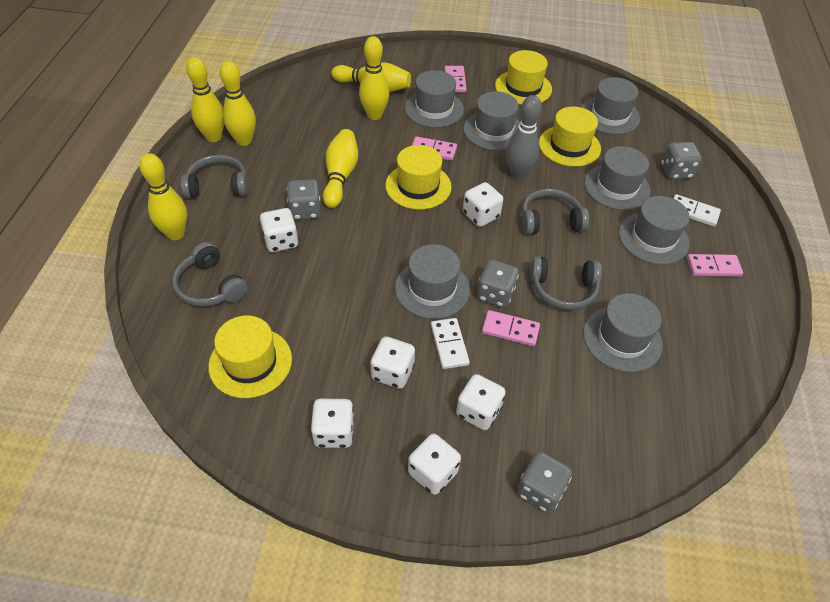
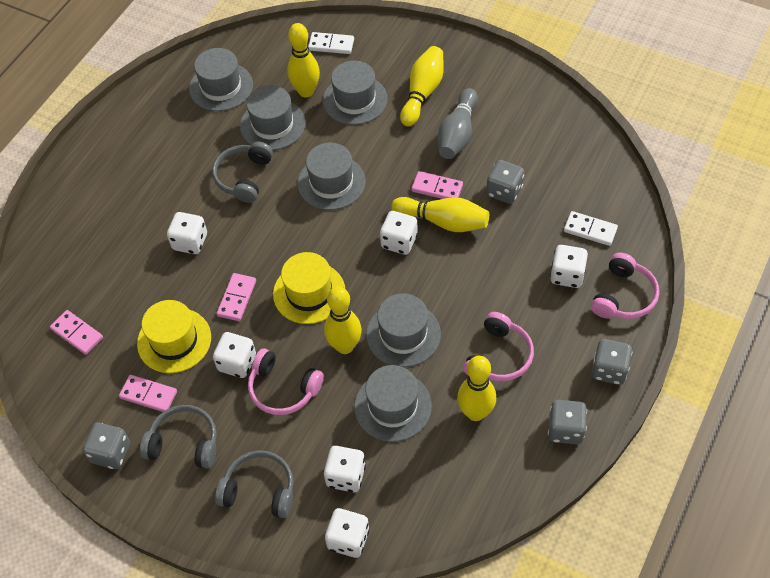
grey hat: 7 -> 6
grey headphones: 4 -> 3
pink headphones: 0 -> 3
yellow bowling pin: 6 -> 5
yellow hat: 4 -> 2

